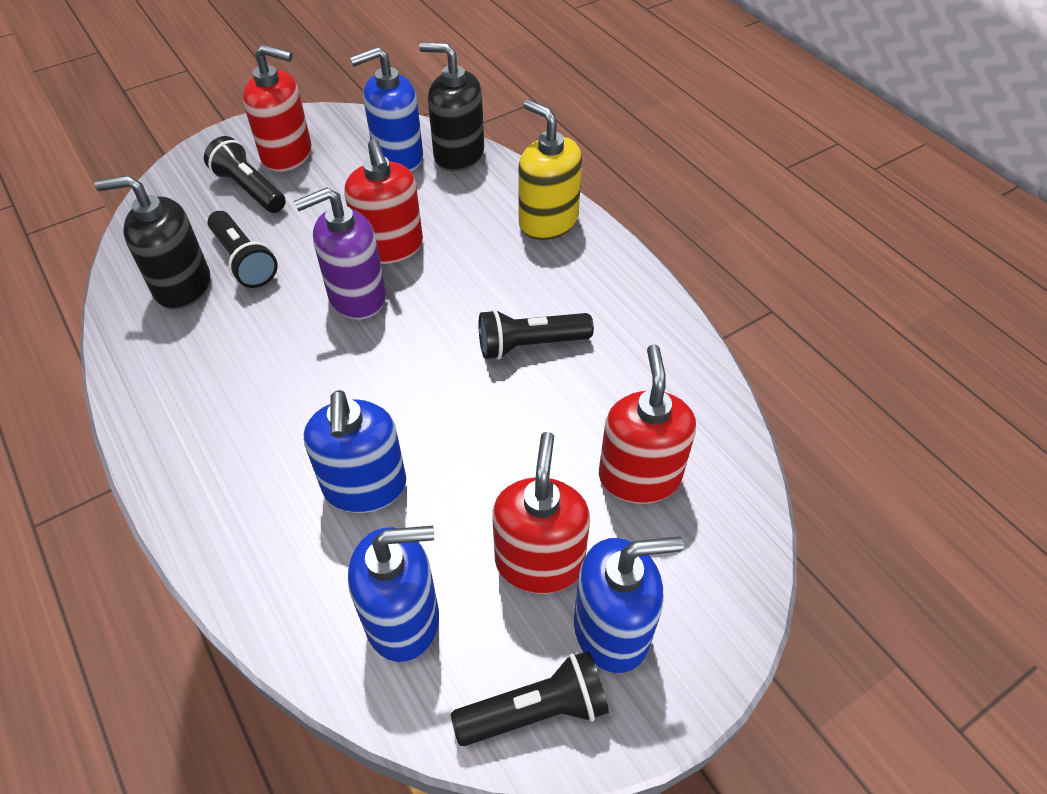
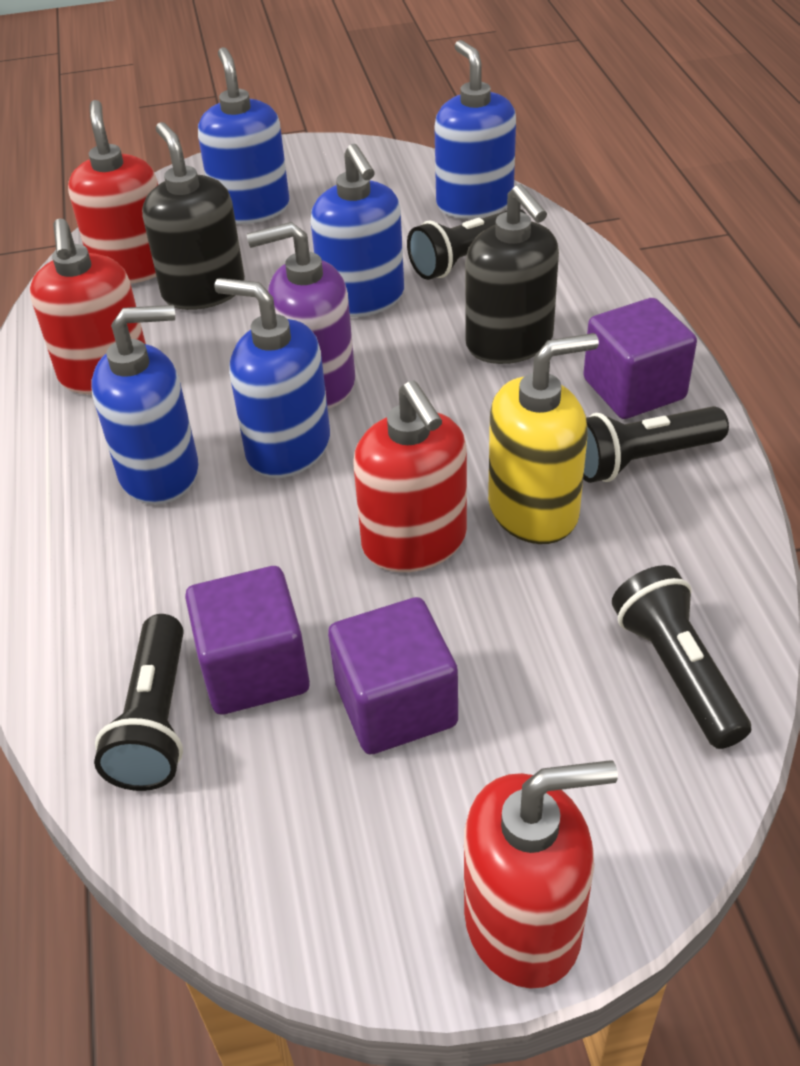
blue soap dispenser: 4 -> 5
purple cube: 0 -> 3

